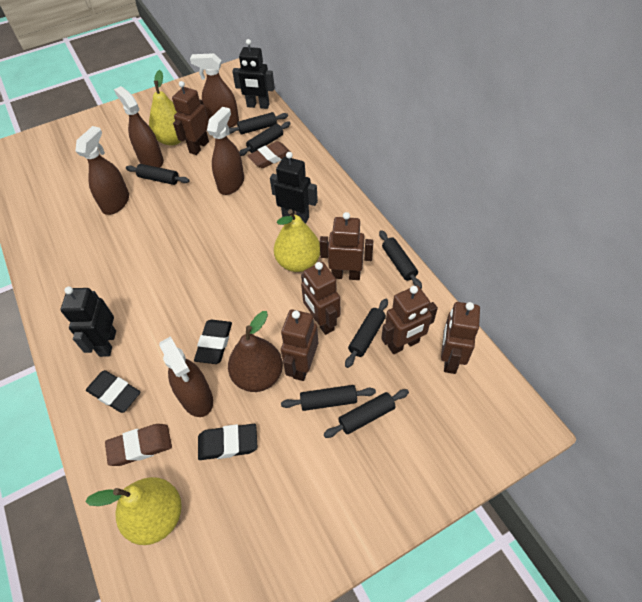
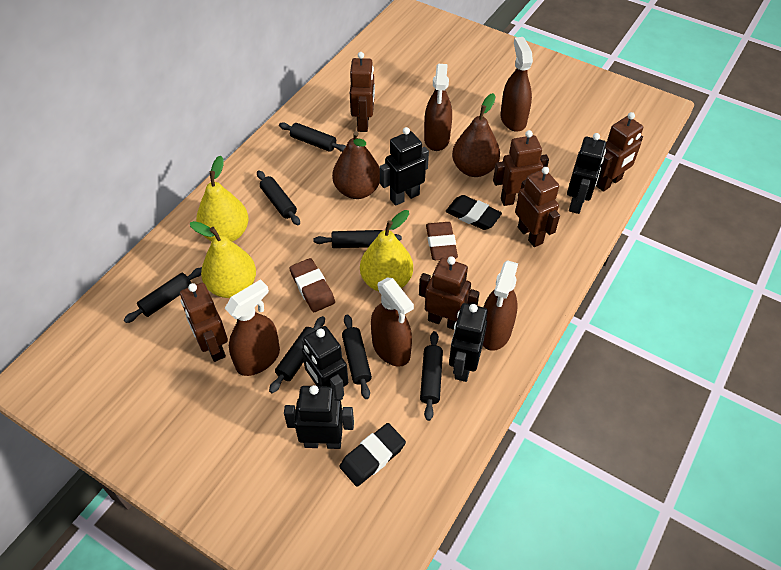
black eraser: 3 -> 2
black robot: 3 -> 5
brown pear: 1 -> 2

